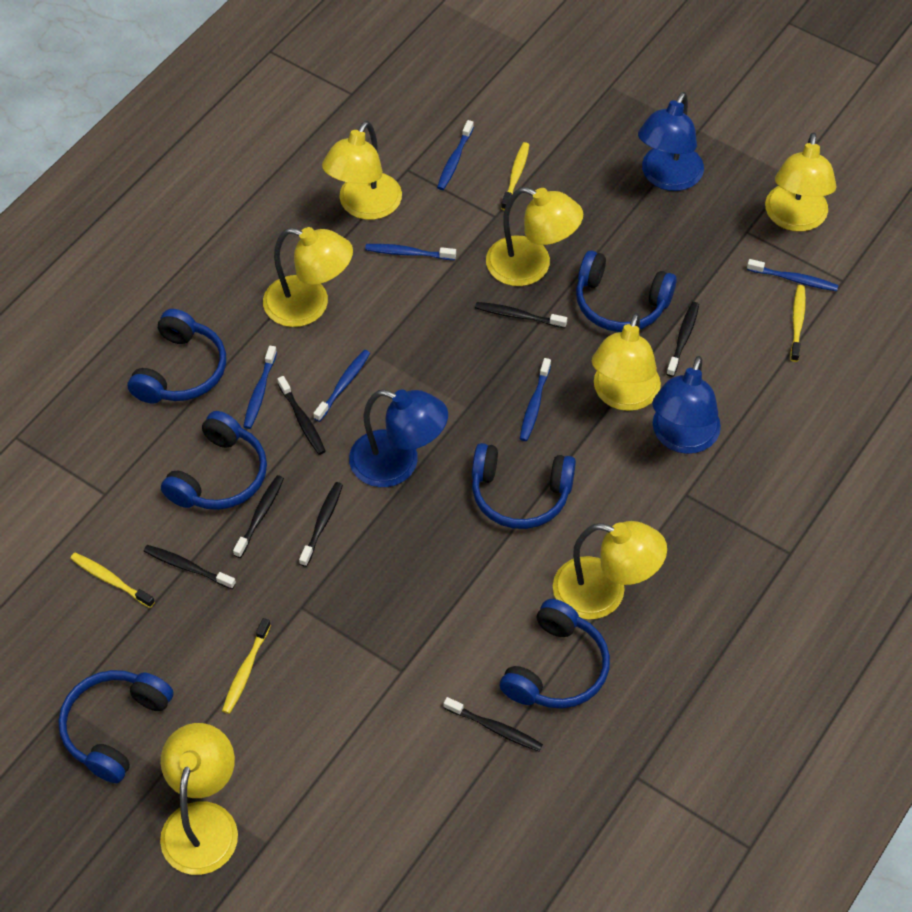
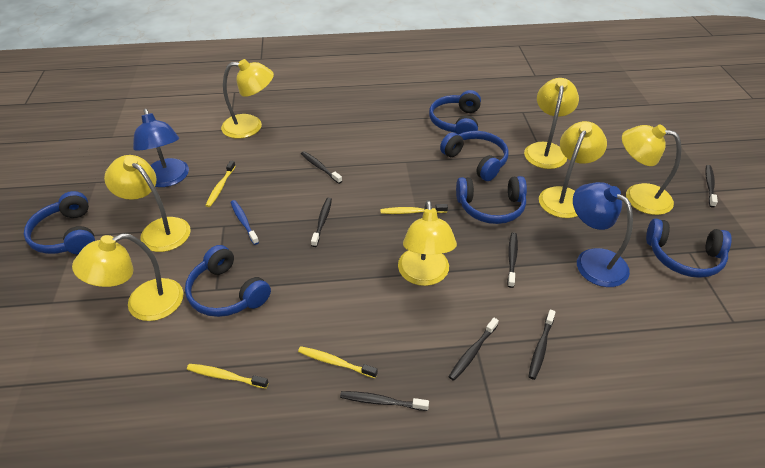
blue lamp: 3 -> 2
blue toothbrush: 6 -> 1

